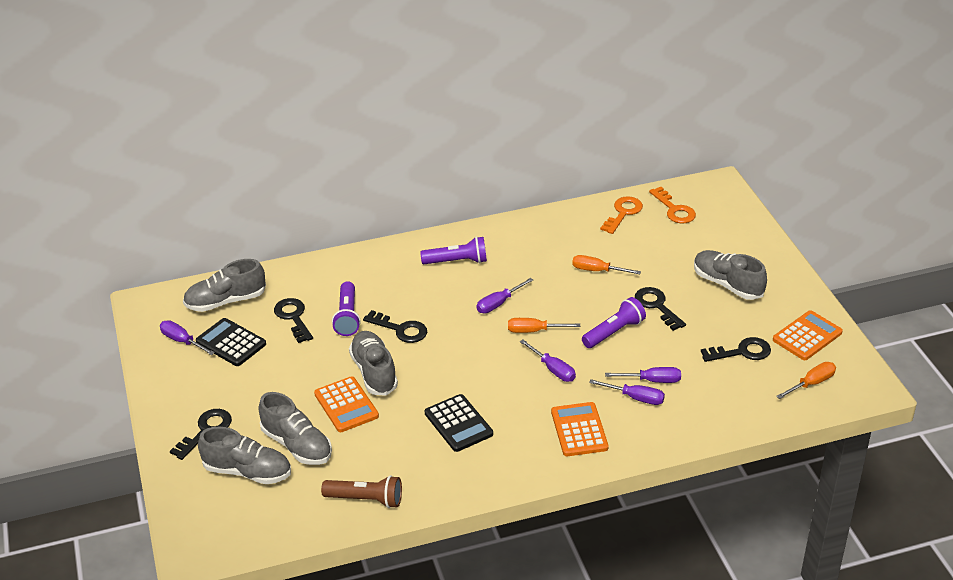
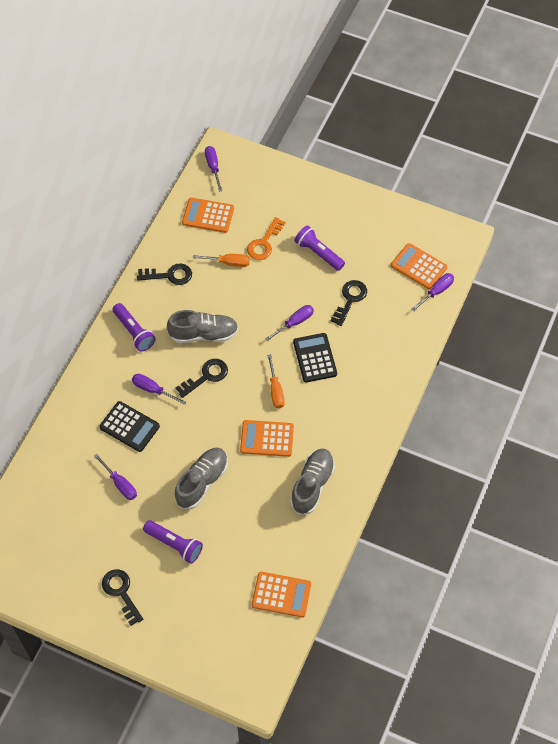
black key: 5 -> 4
brown flashlight: 1 -> 0
grey shoe: 5 -> 3
orange calculator: 3 -> 4
orange key: 2 -> 1
orange screwdriver: 3 -> 2

